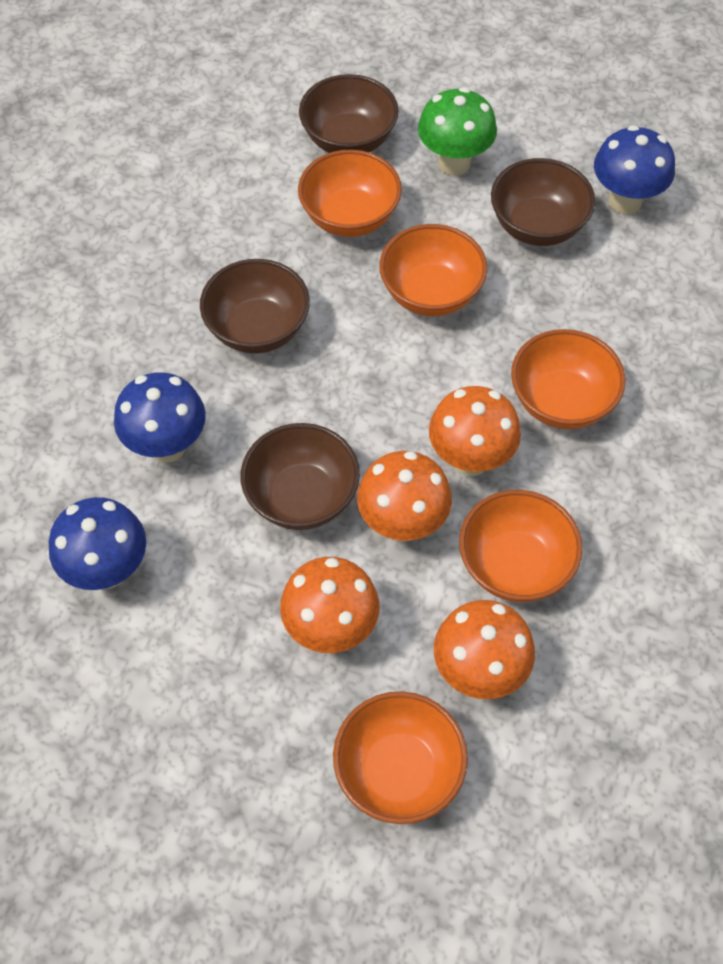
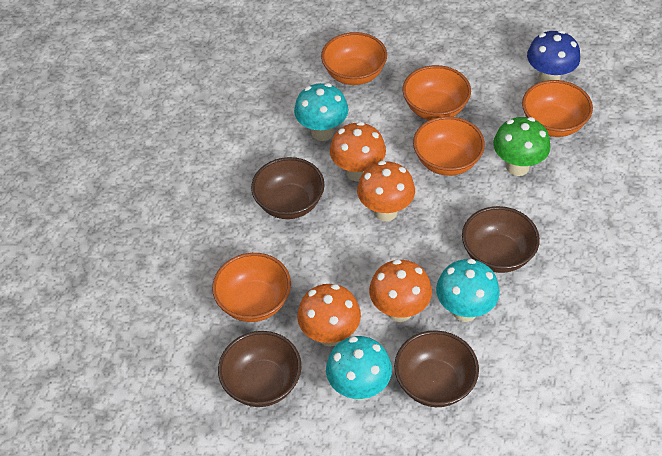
blue mushroom: 3 -> 1
turquoise mushroom: 0 -> 3

